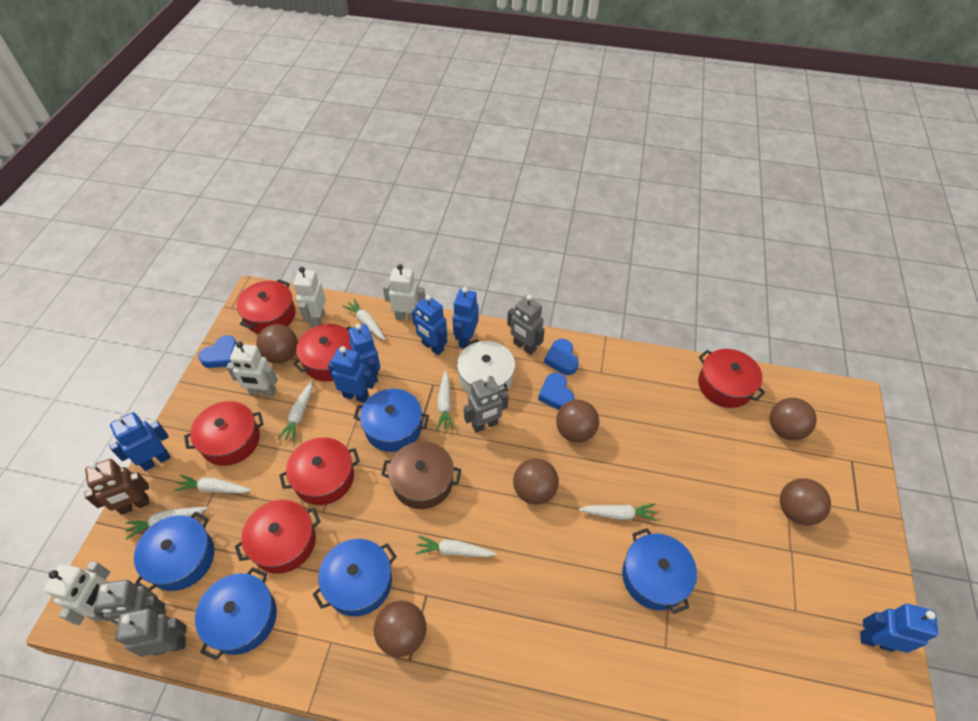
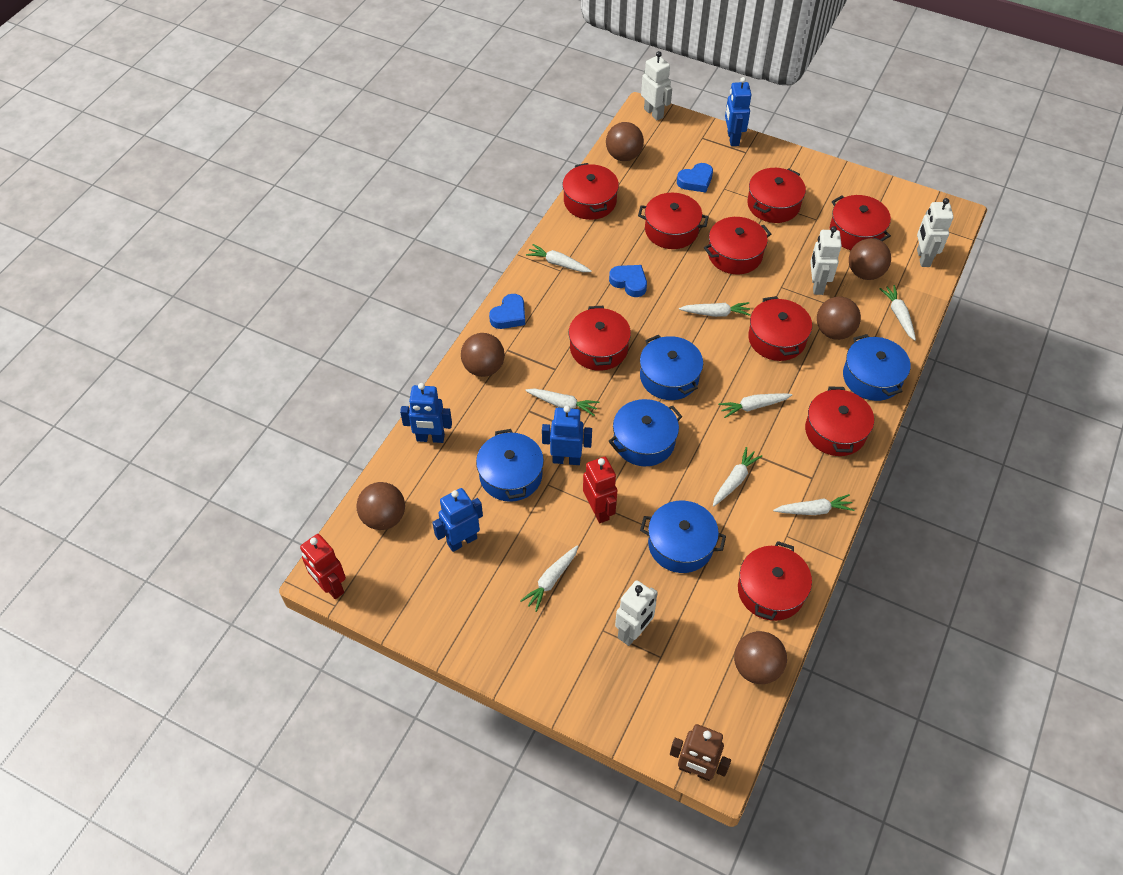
blue robot: 6 -> 4
brown pot: 1 -> 0
grey robot: 4 -> 0
red pot: 6 -> 9
red robot: 0 -> 2
white carrot: 7 -> 8
white pot: 1 -> 0

